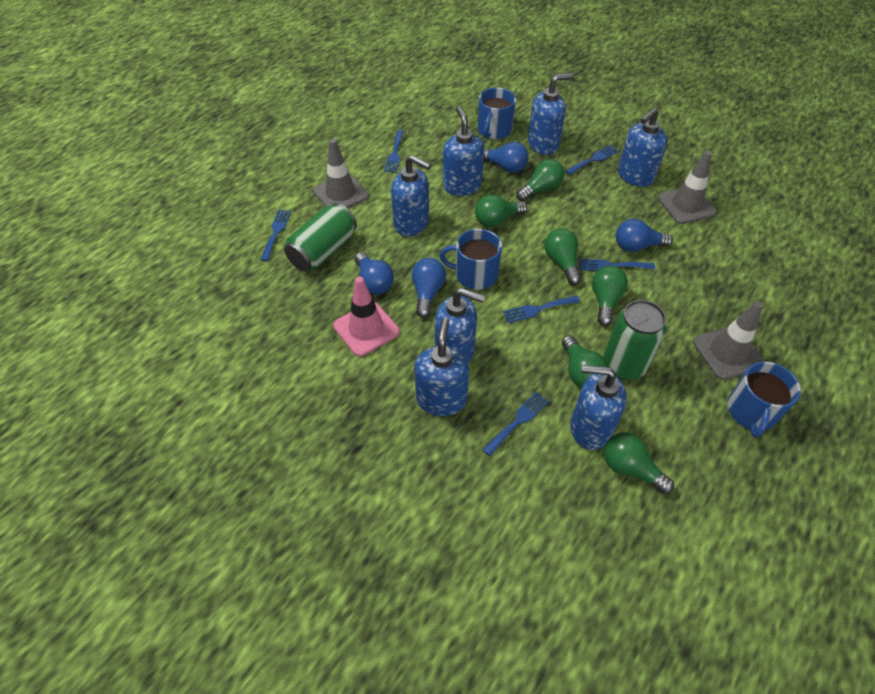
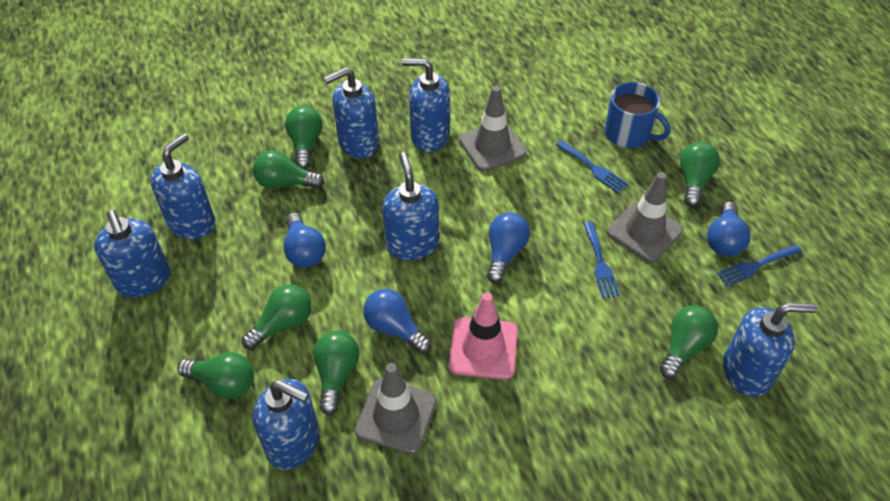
blue fork: 6 -> 3
blue mug: 3 -> 1
green can: 2 -> 0
green light bulb: 6 -> 7

